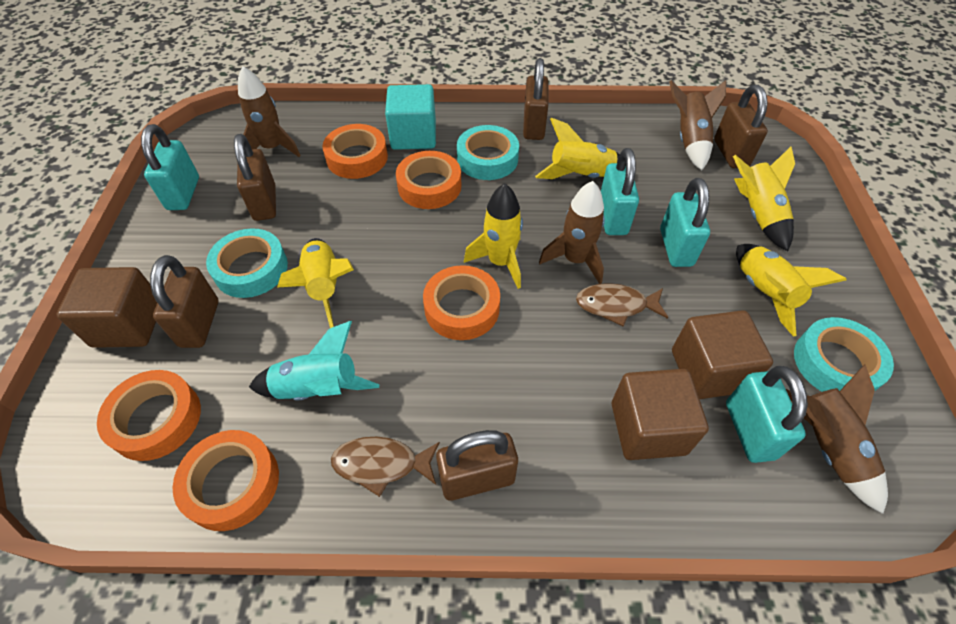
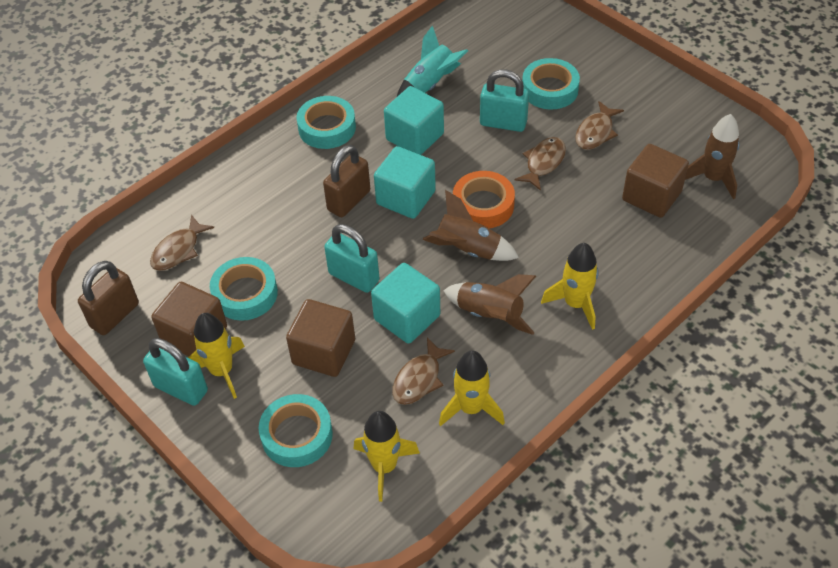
brown fish: 2 -> 4
brown padlock: 5 -> 2
brown rocket: 4 -> 3
orange tape: 5 -> 1
turquoise cube: 1 -> 3
turquoise padlock: 4 -> 3
turquoise tape: 3 -> 4
yellow rocket: 5 -> 4

